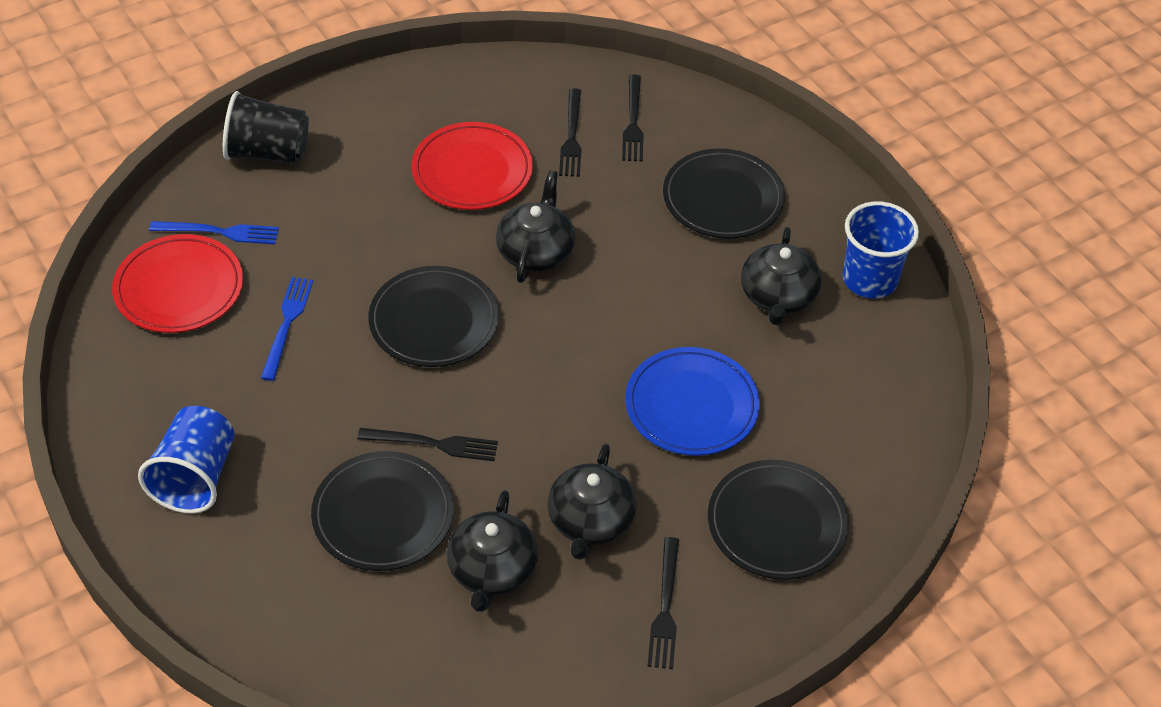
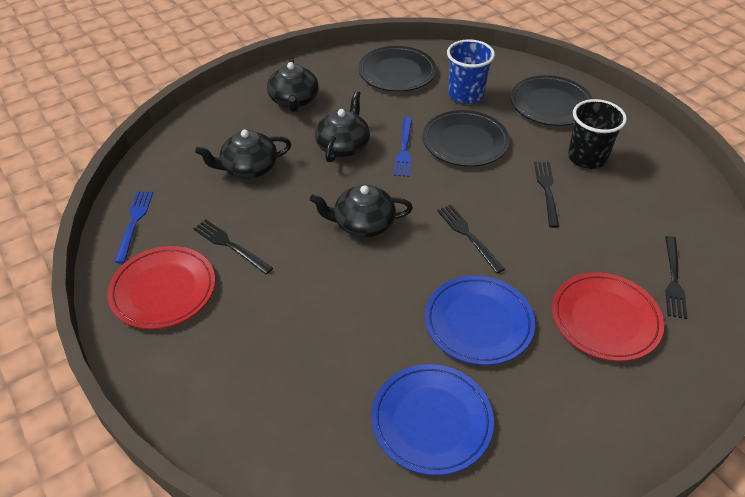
black plate: 4 -> 3
blue cup: 2 -> 1
blue plate: 1 -> 2

